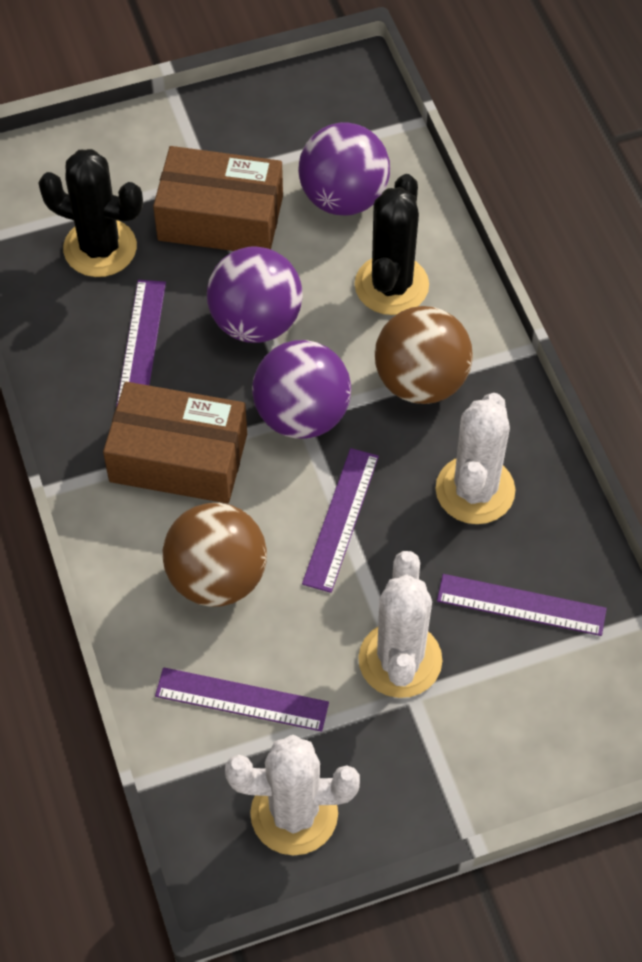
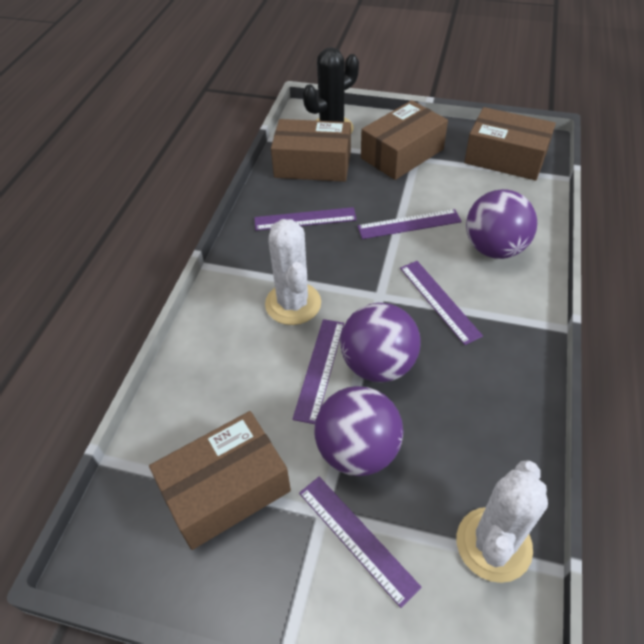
black cactus: 2 -> 1
brown ball: 2 -> 0
brown box: 2 -> 4
purple ruler: 4 -> 5
white cactus: 3 -> 2

